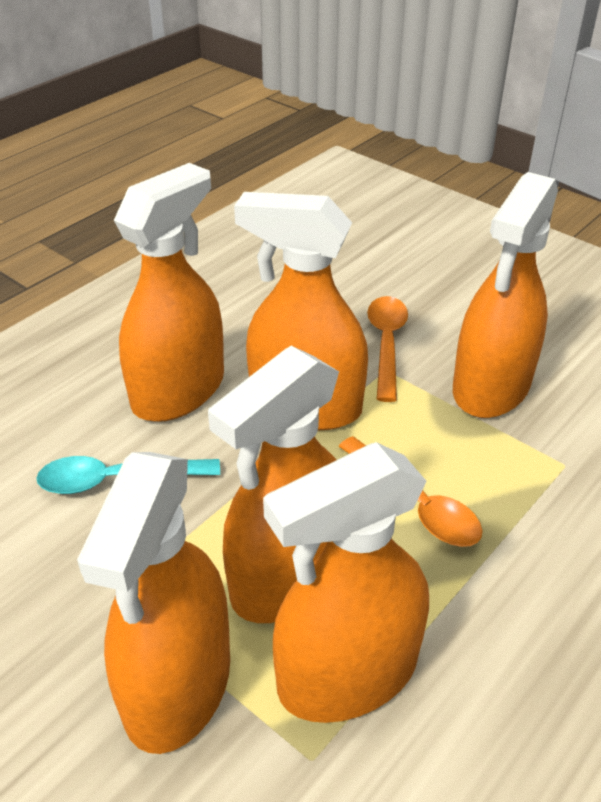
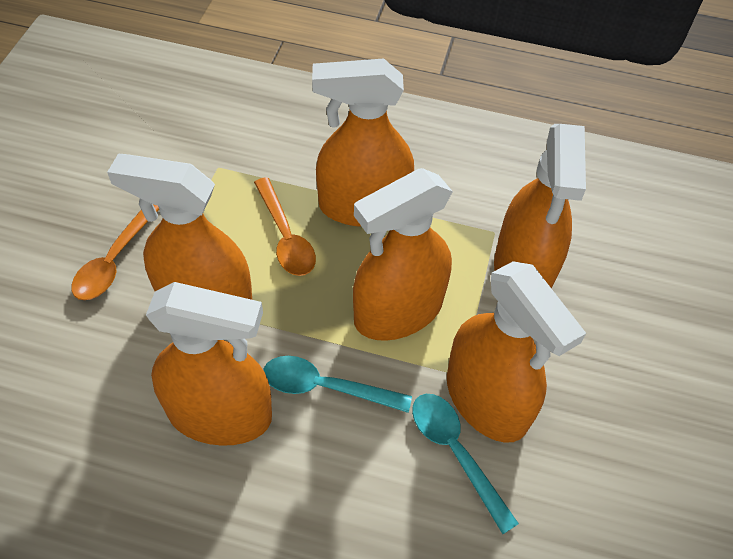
turquoise spoon: 1 -> 2

